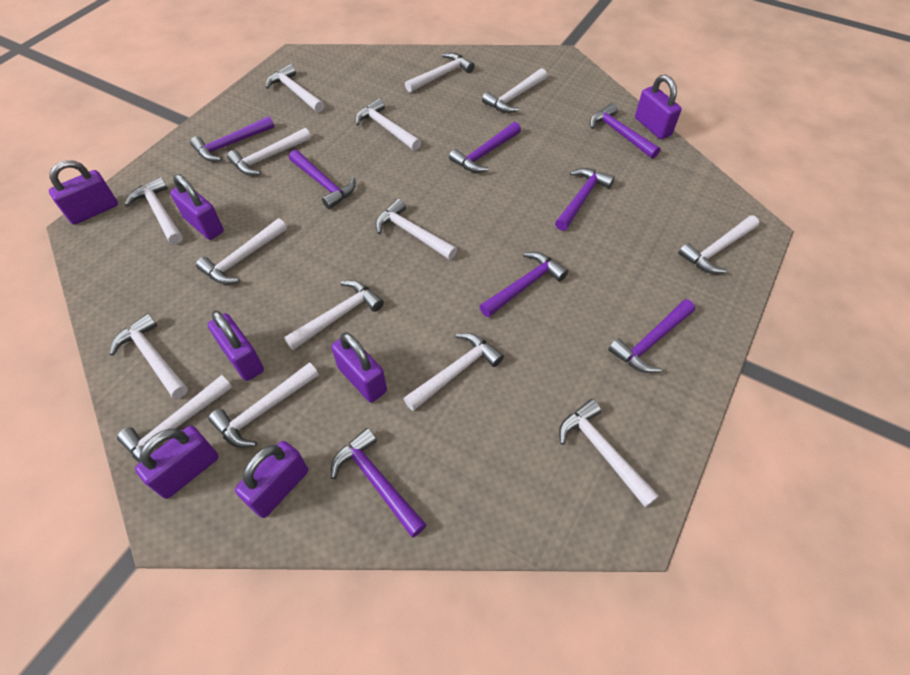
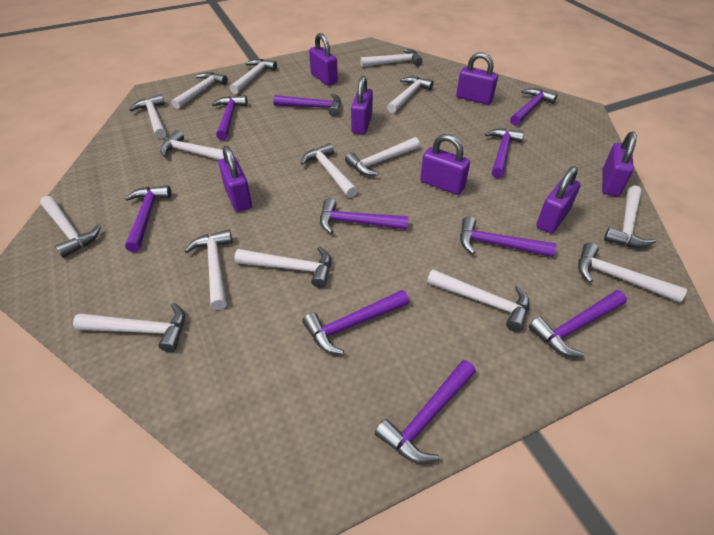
purple hammer: 8 -> 10

